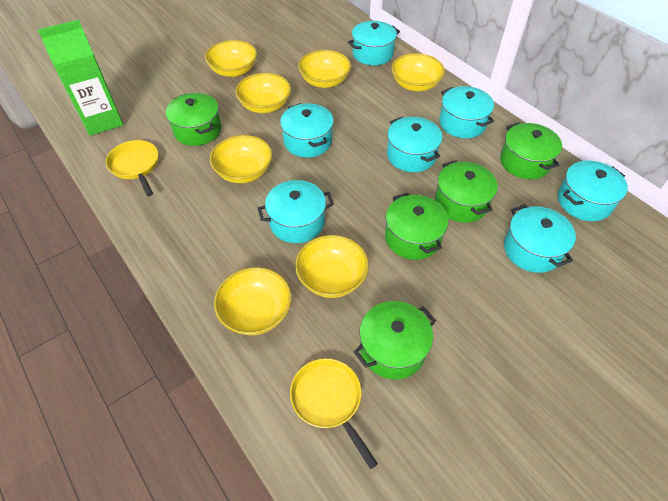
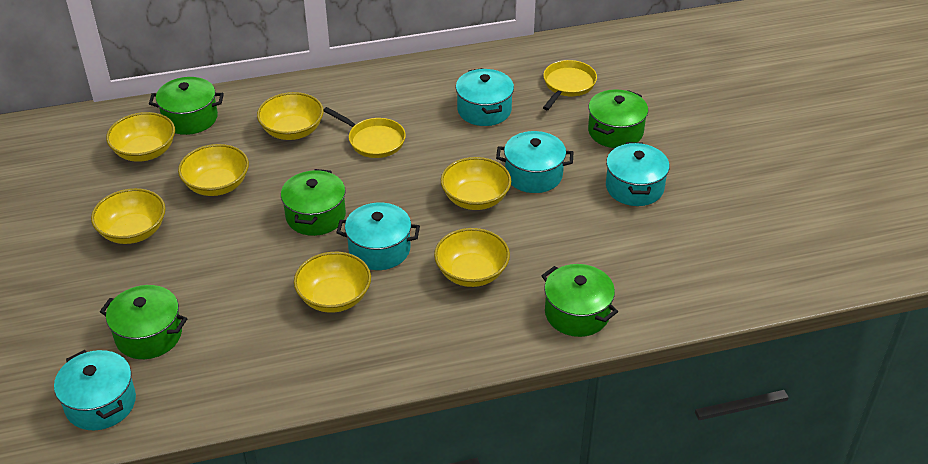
green carton: 1 -> 0
turquoise pot: 7 -> 5

